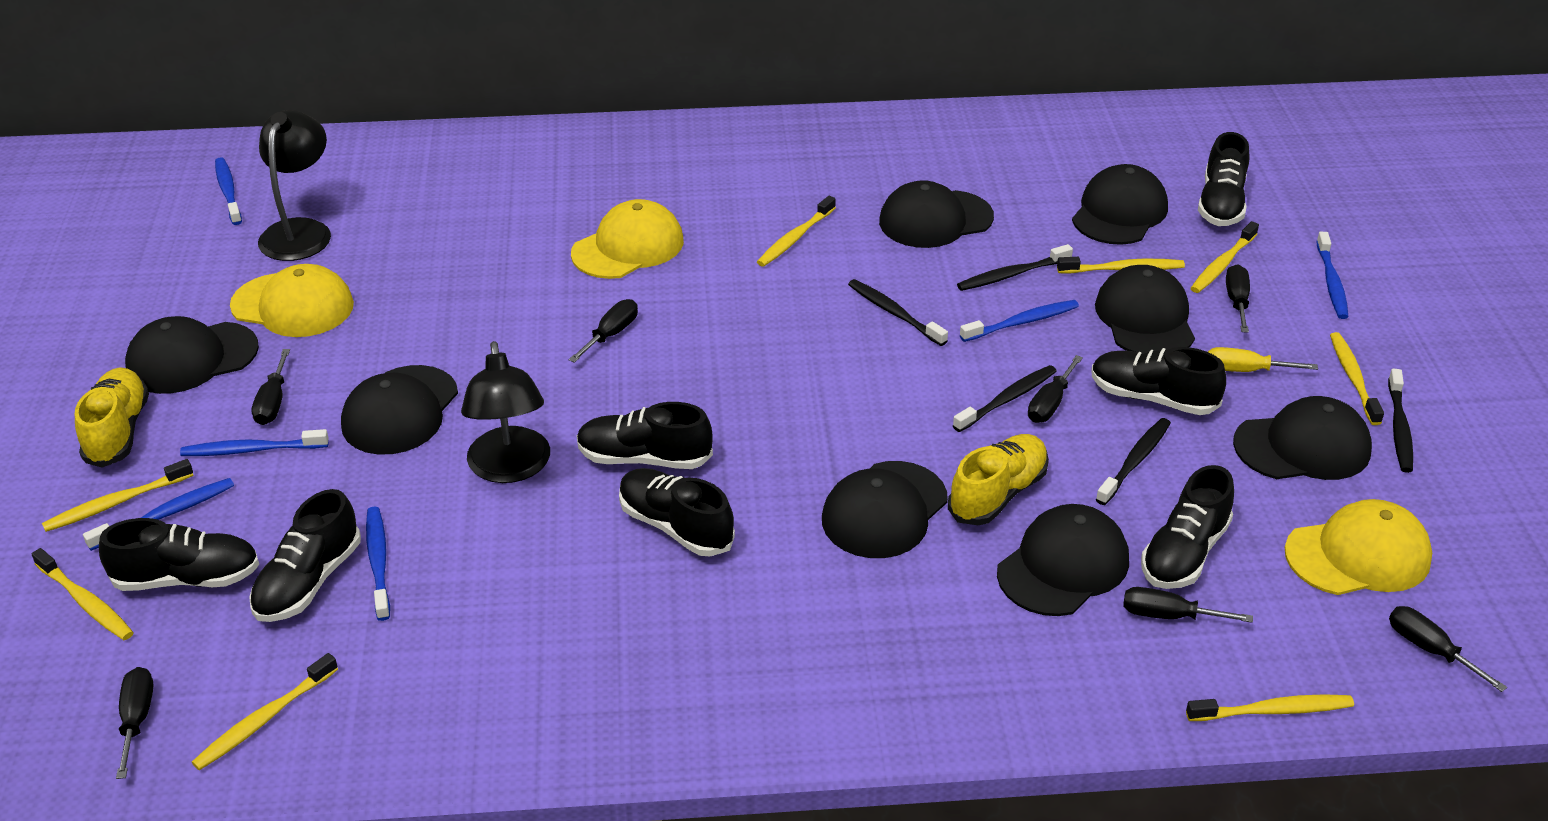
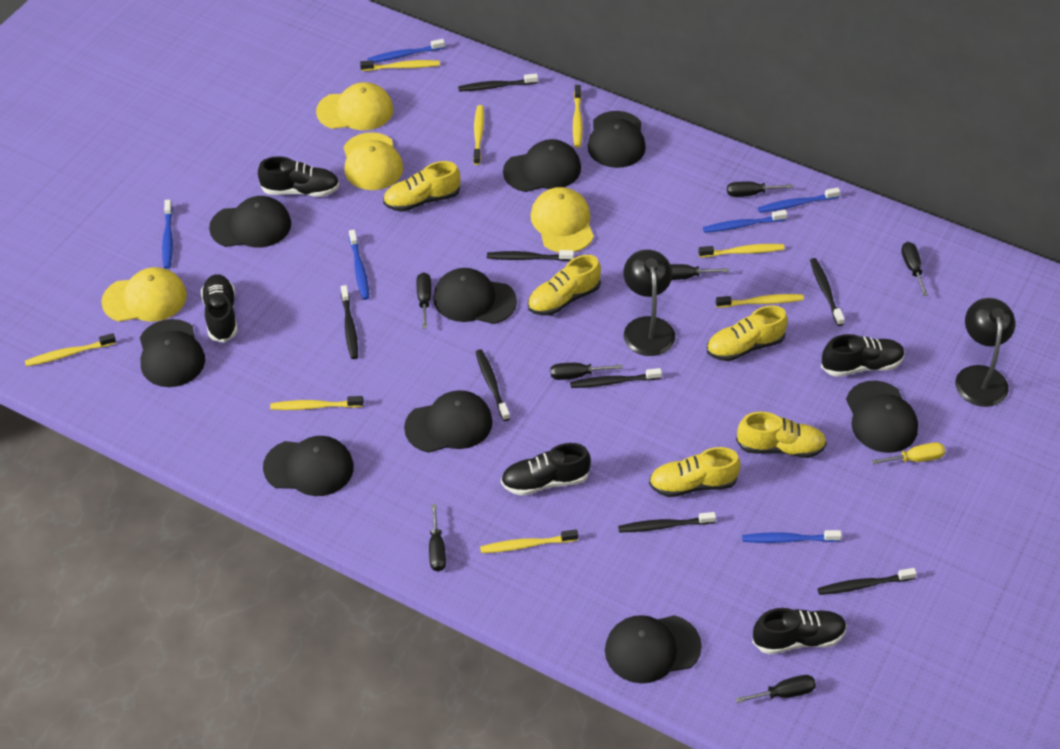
black cap: 8 -> 9
black shoe: 7 -> 5
black toothbrush: 5 -> 8
yellow cap: 3 -> 4
yellow shoe: 2 -> 5

